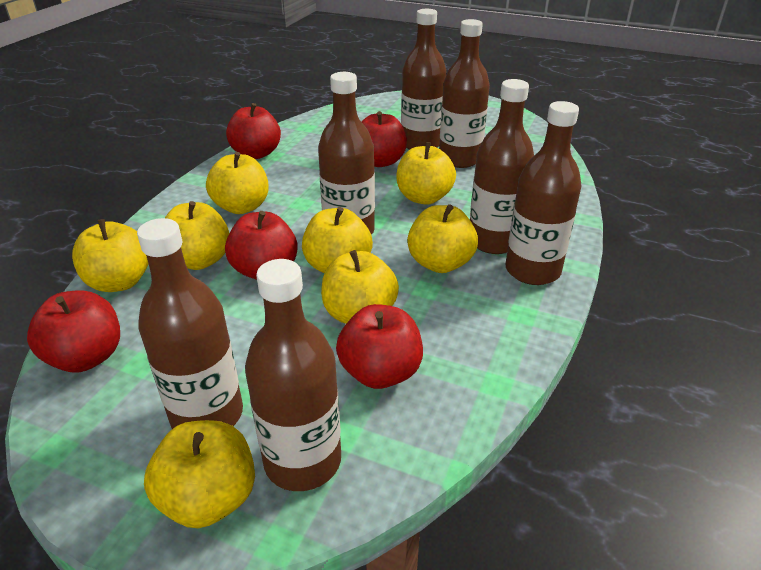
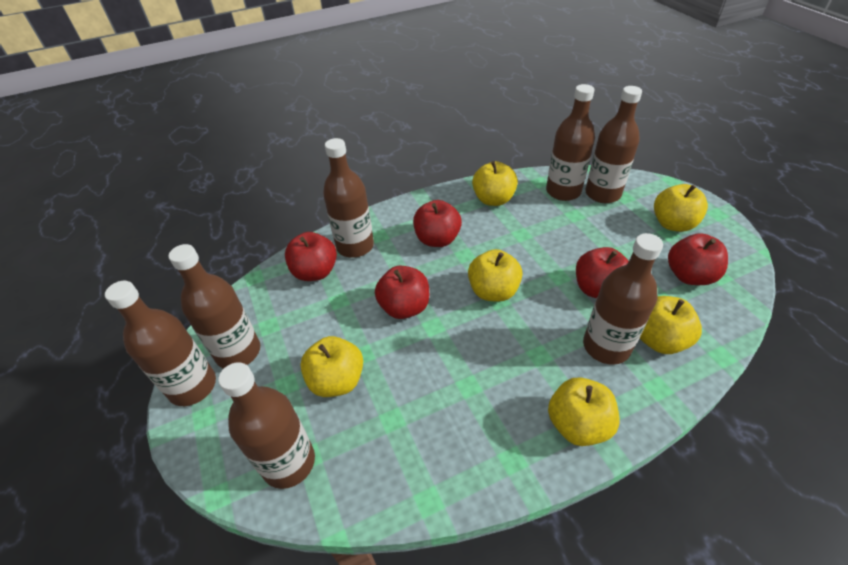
yellow apple: 8 -> 6

